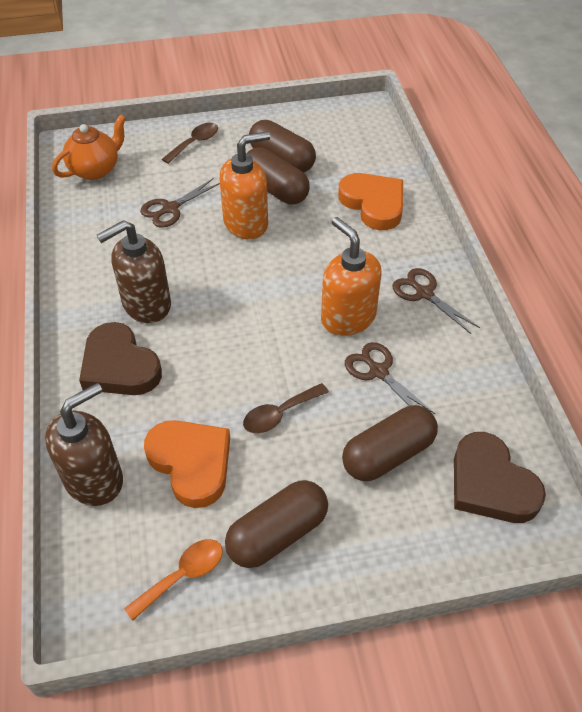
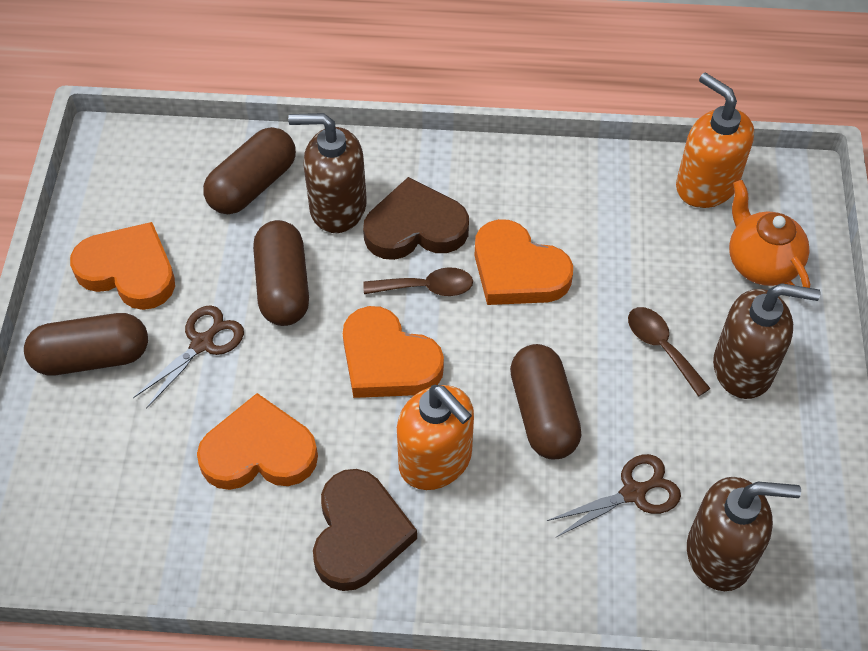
brown scissors: 3 -> 2
brown soap dispenser: 2 -> 3
orange heart: 2 -> 4
orange spoon: 1 -> 0

